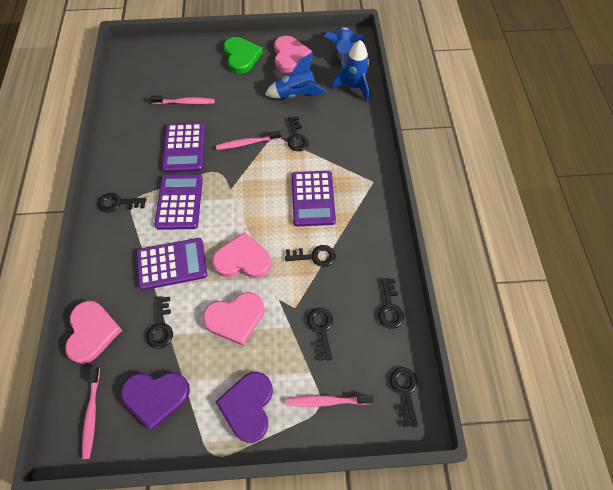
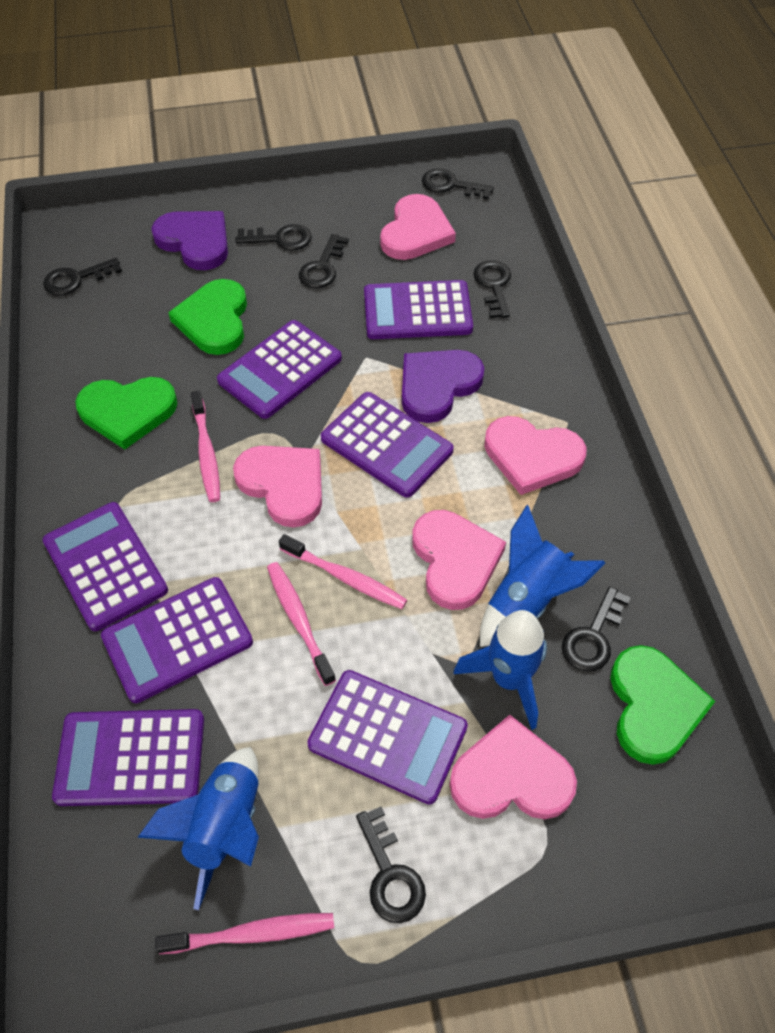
green heart: 1 -> 3
pink heart: 4 -> 5
purple calculator: 4 -> 7

